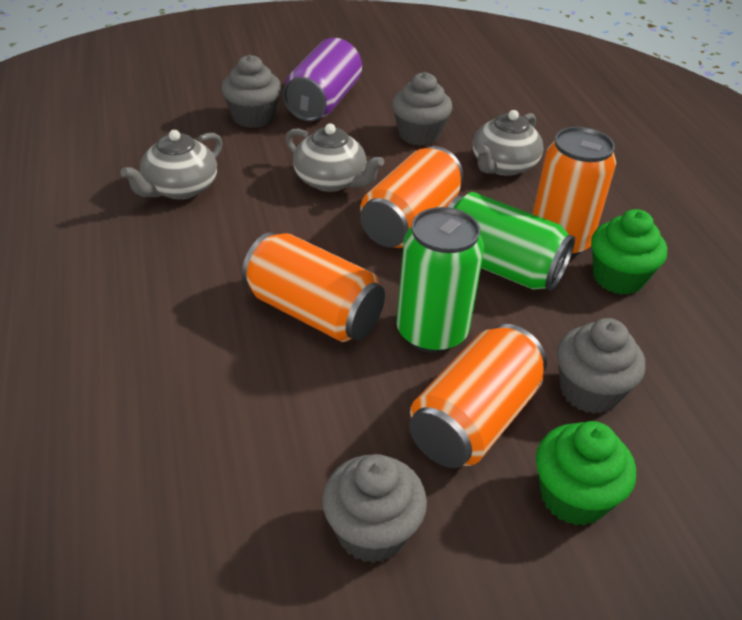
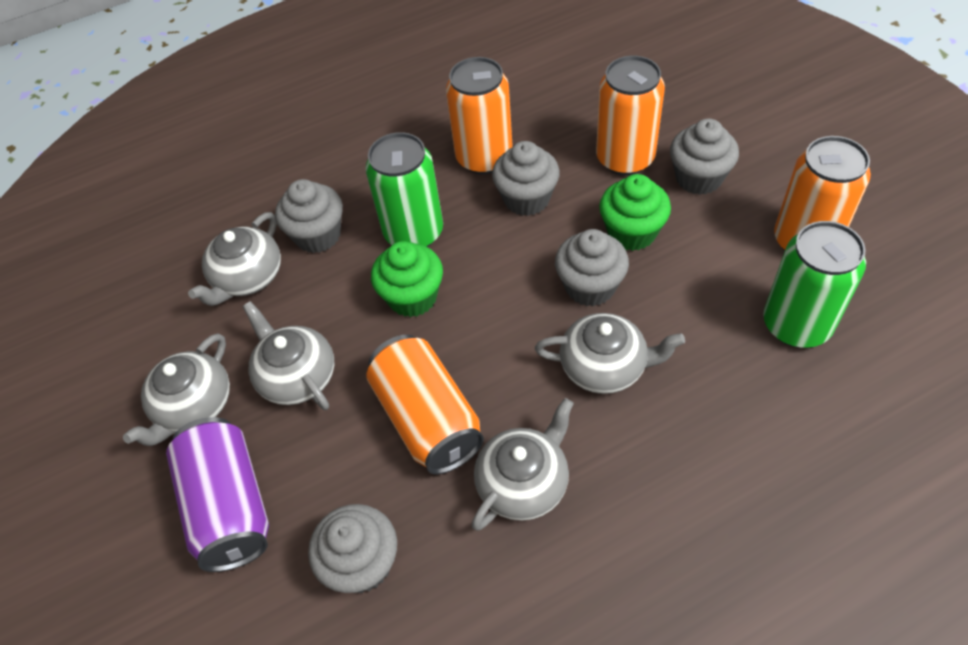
grey cupcake: 4 -> 5
grey teapot: 3 -> 5

